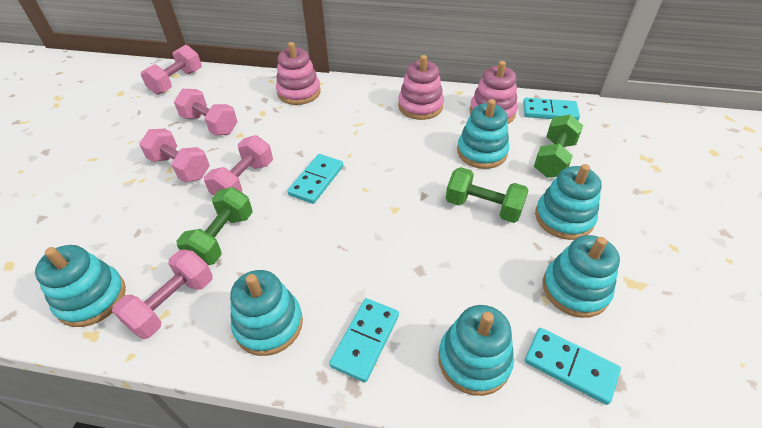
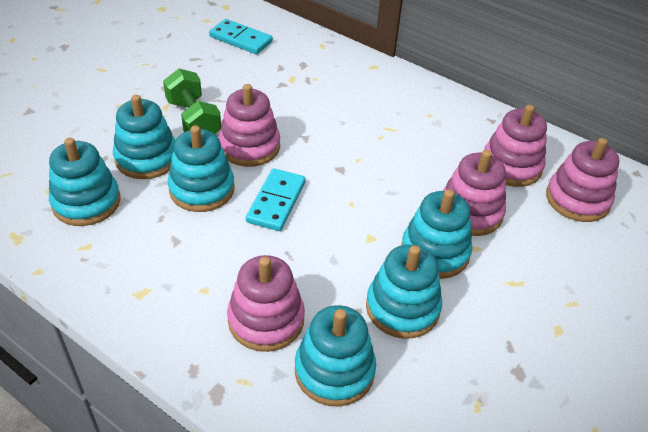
green dumbbell: 3 -> 1
pink dumbbell: 5 -> 0
pink stacking toy: 3 -> 5
turquoise domino: 4 -> 2

